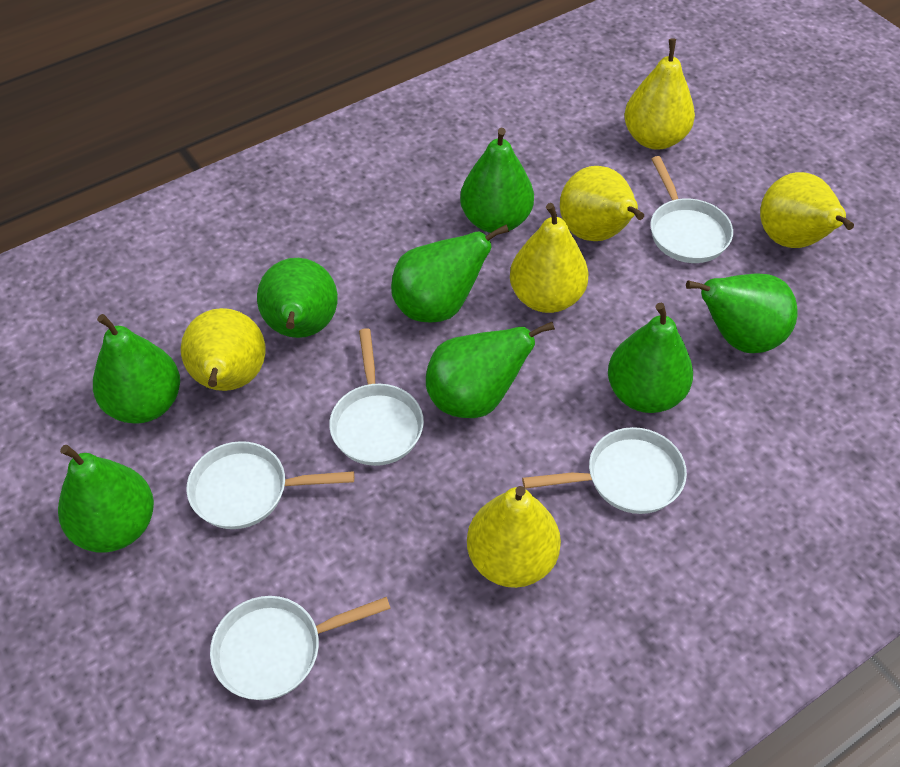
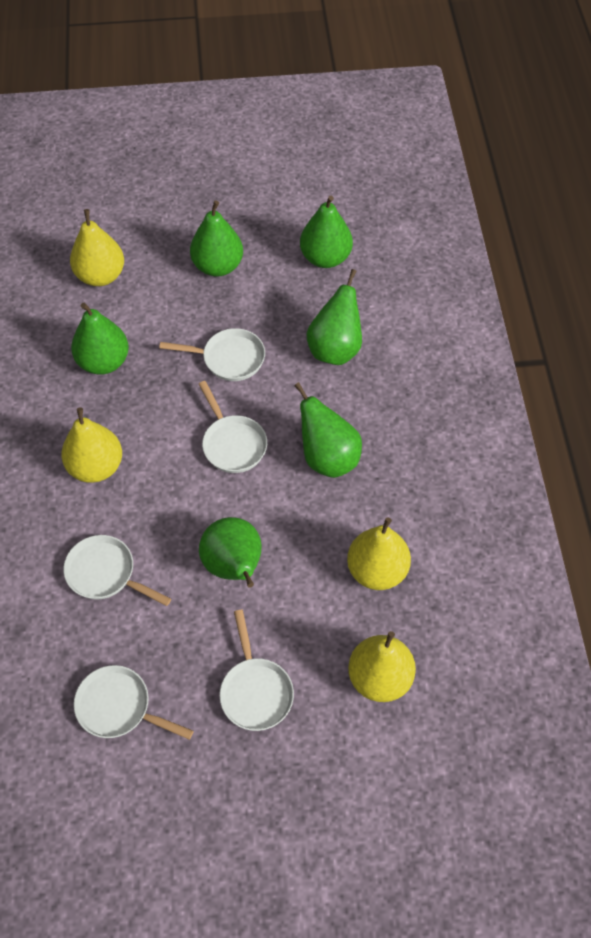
green pear: 8 -> 6
yellow pear: 6 -> 4

